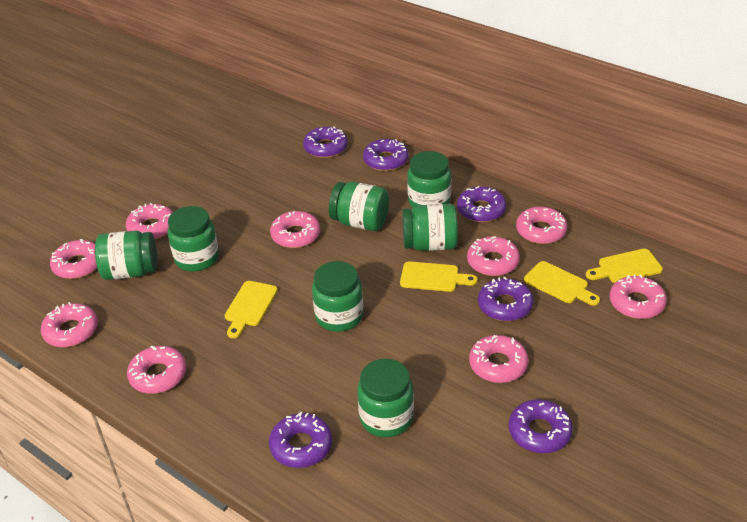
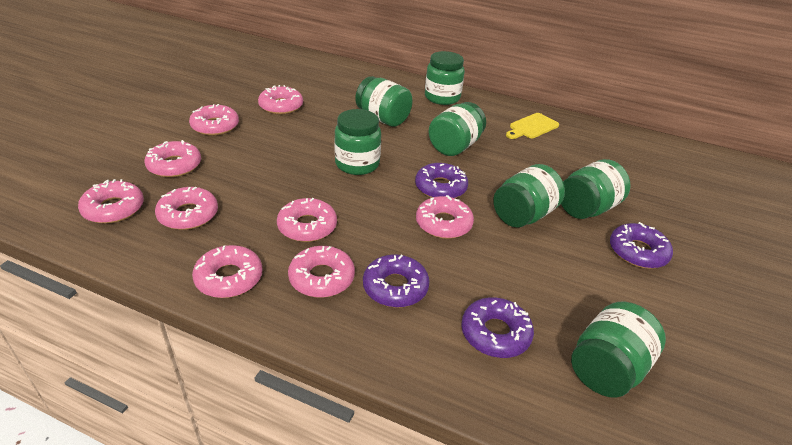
purple donut: 6 -> 4
yellow cutting board: 4 -> 1

